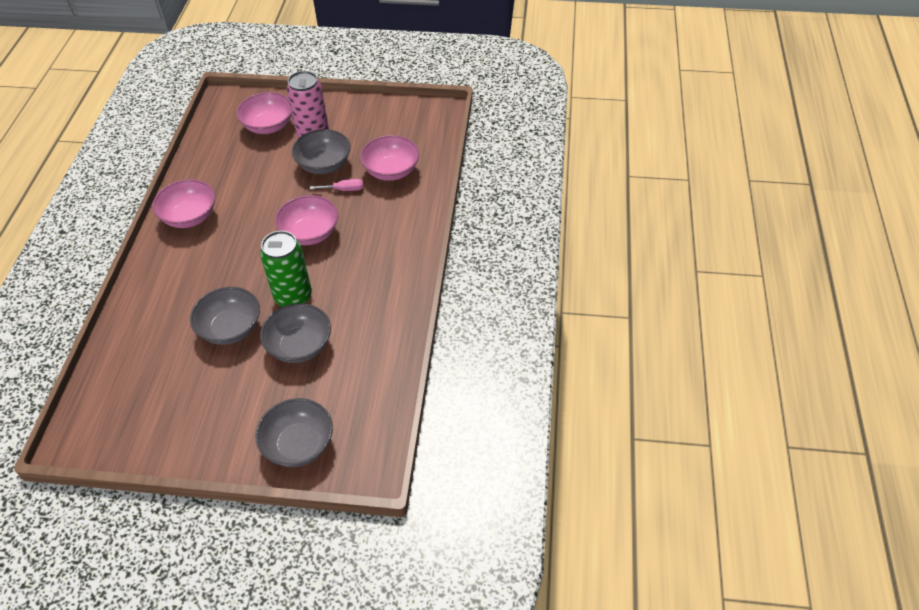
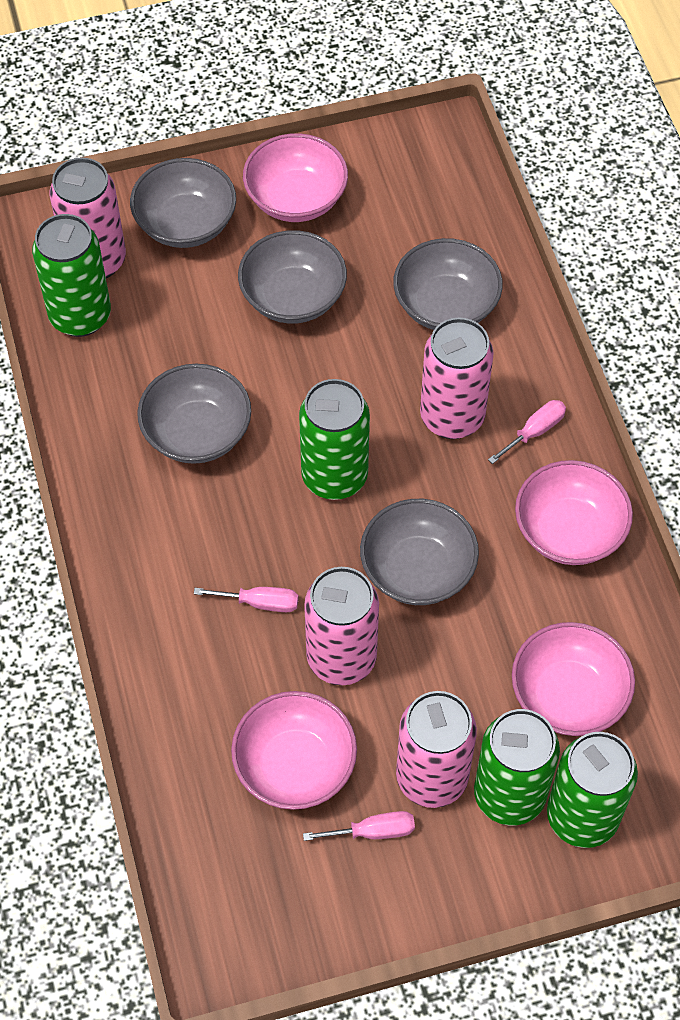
green can: 1 -> 4
grey bowl: 4 -> 5
pink can: 1 -> 4
pink screwdriver: 1 -> 3

